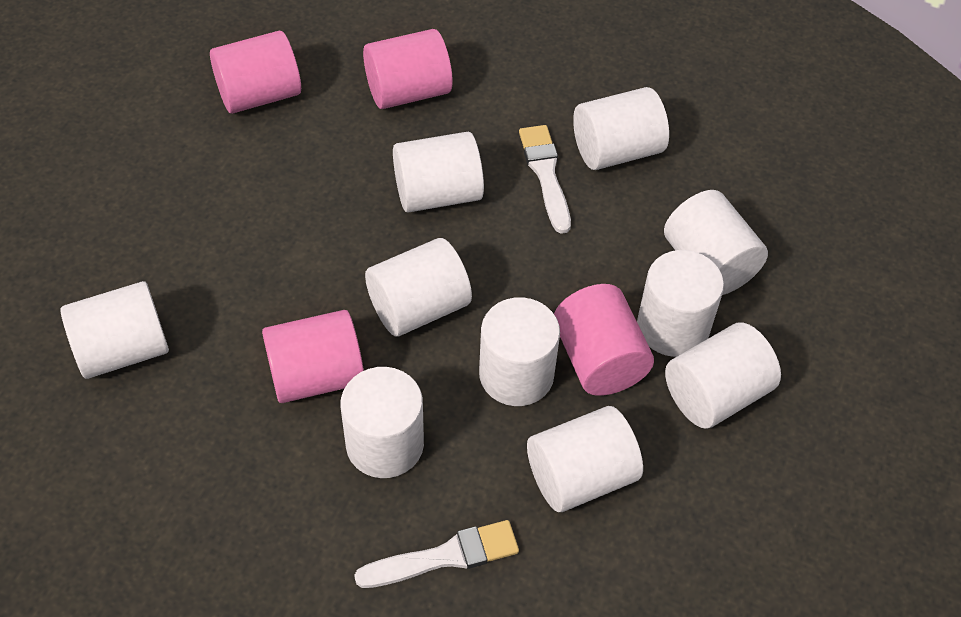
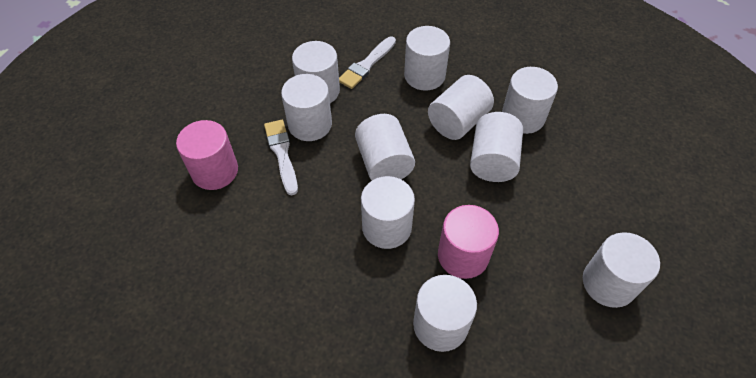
pink cylinder: 4 -> 2

